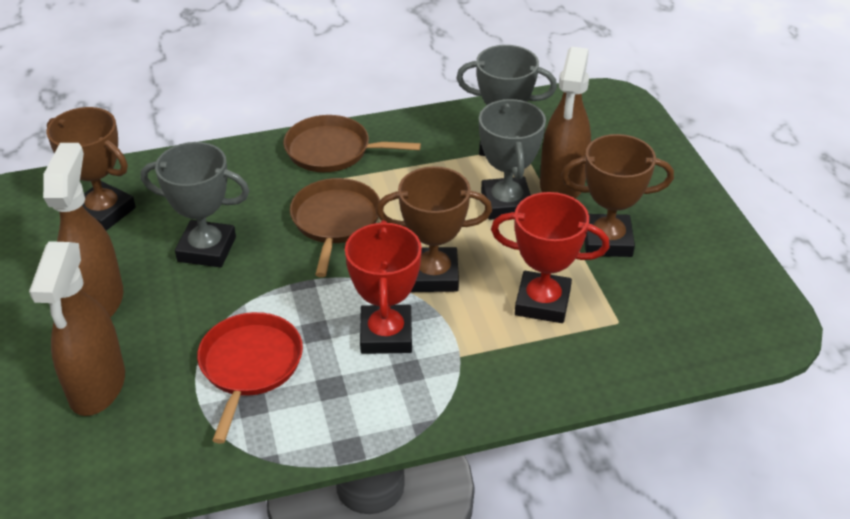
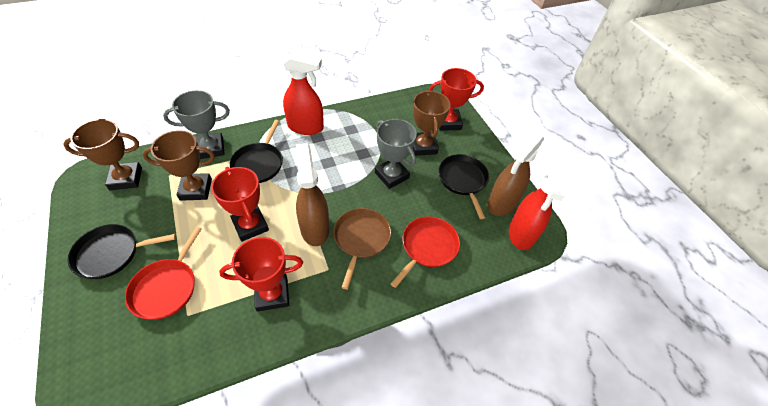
black pan: 0 -> 3
brown pan: 2 -> 1
brown spray bottle: 3 -> 2
grey trophy: 3 -> 2
red pan: 1 -> 2
red spray bottle: 0 -> 2
red trophy: 2 -> 3

